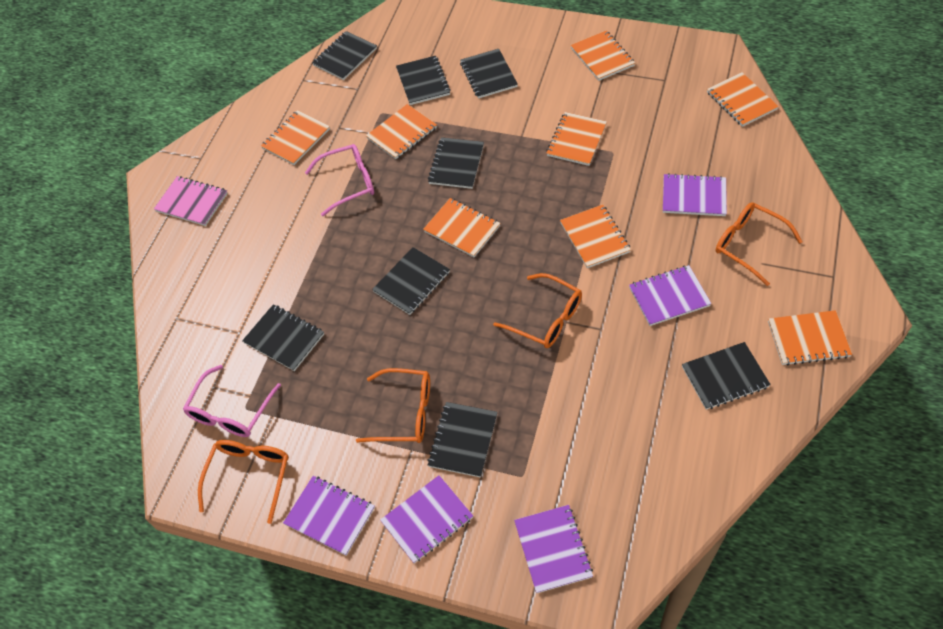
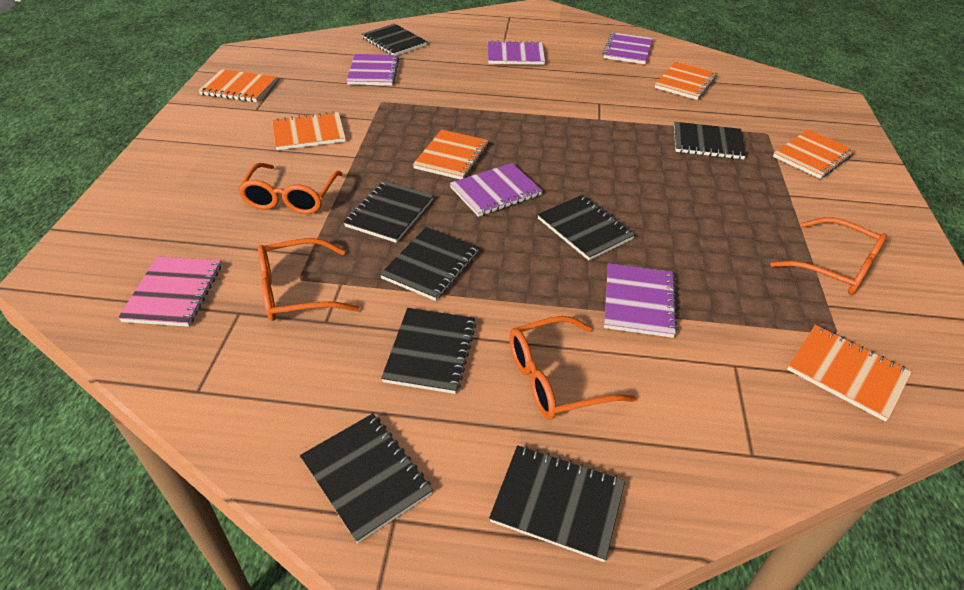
orange notebook: 8 -> 6
pink glasses: 2 -> 0

